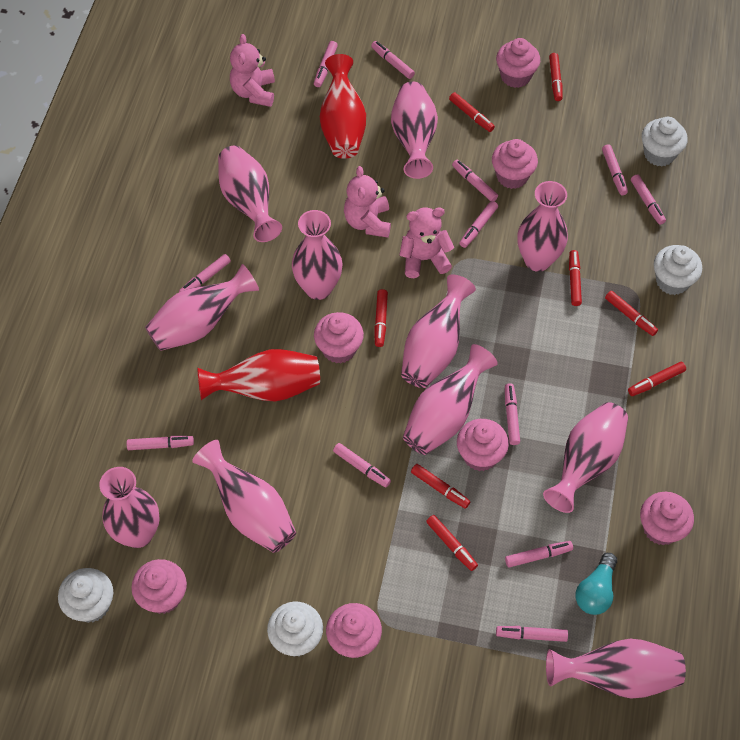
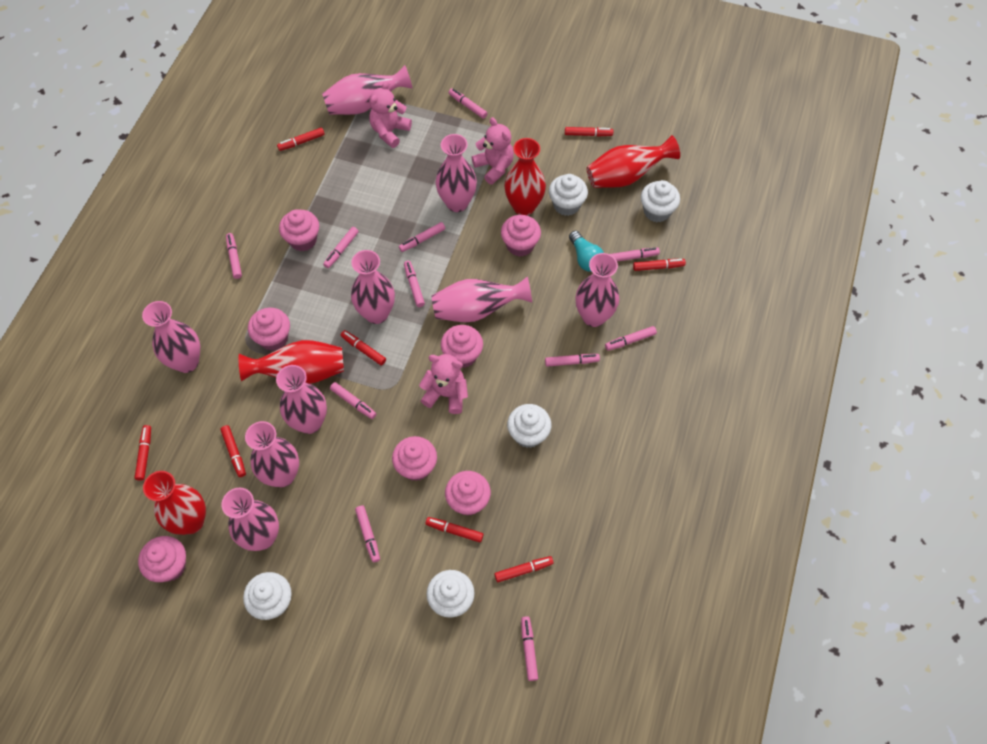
pink marker: 12 -> 11
pink vase: 11 -> 9
red vase: 2 -> 4
white cupcake: 4 -> 5

